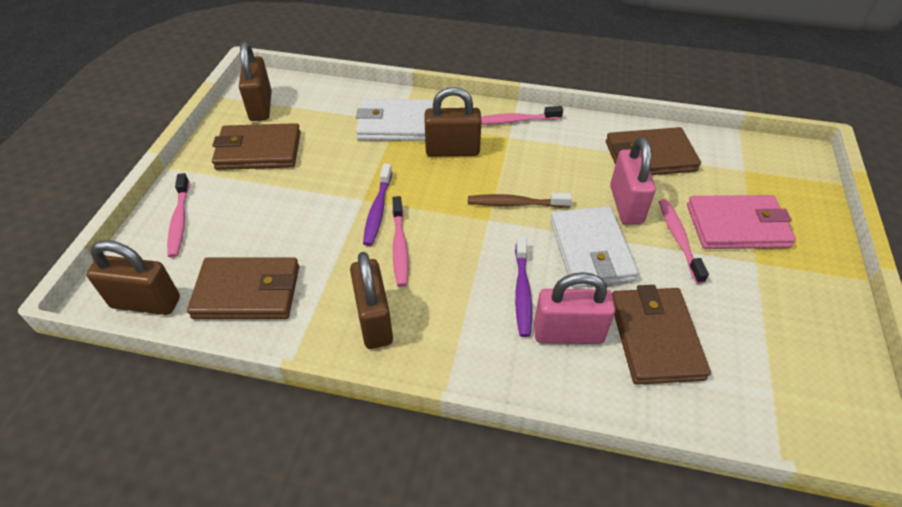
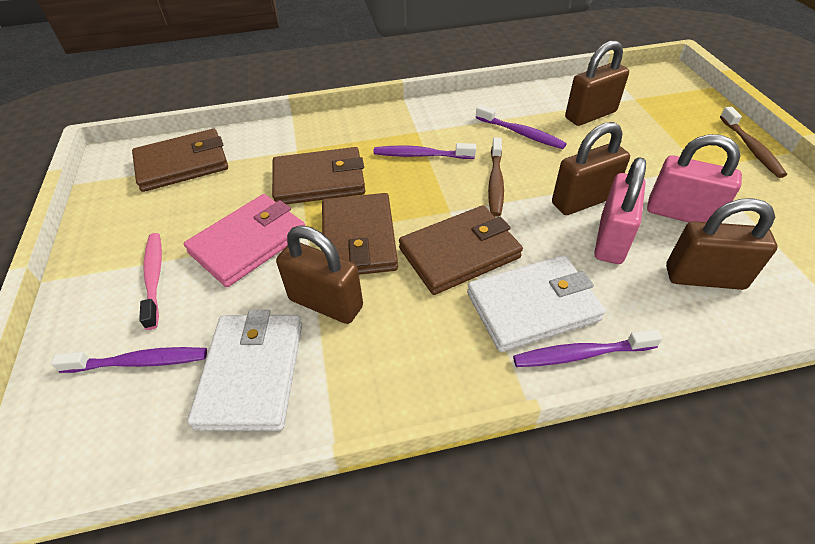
brown toothbrush: 1 -> 2
pink toothbrush: 4 -> 1
purple toothbrush: 2 -> 4

